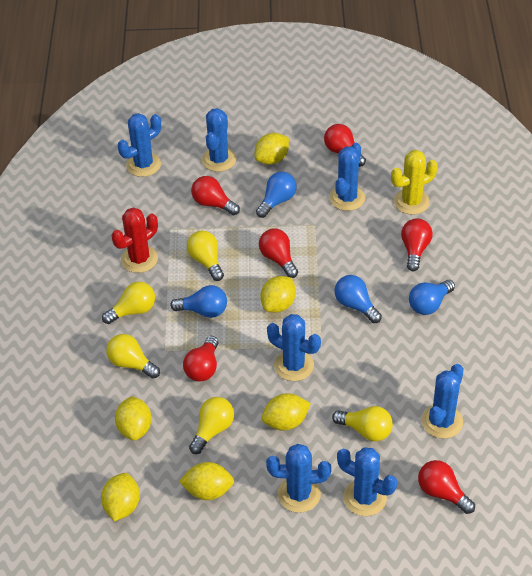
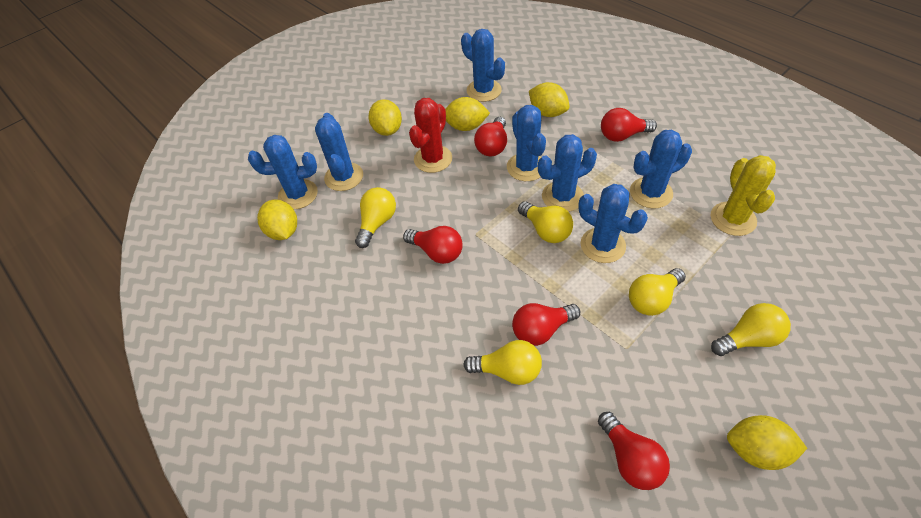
blue light bulb: 4 -> 0
red light bulb: 6 -> 5
yellow lemon: 6 -> 5

